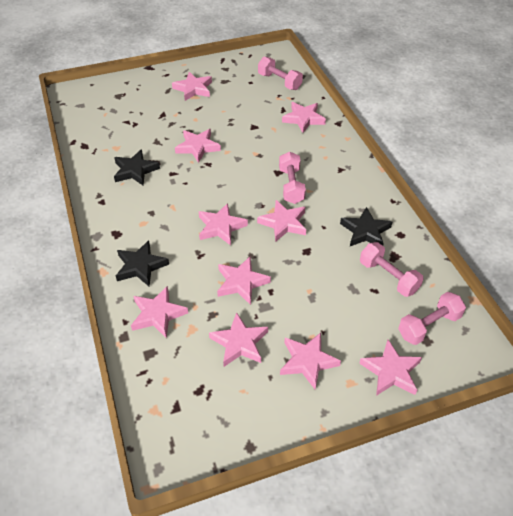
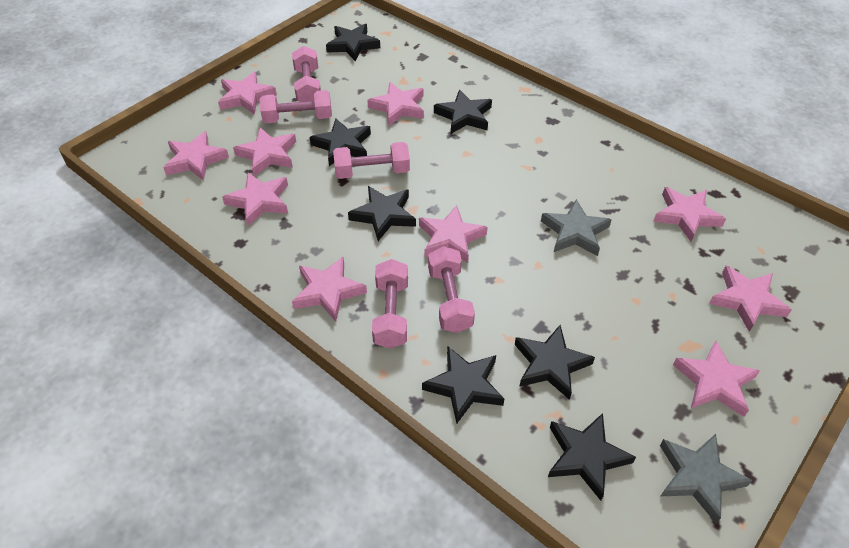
black star: 3 -> 7
grey star: 0 -> 2
pink dumbbell: 4 -> 5

